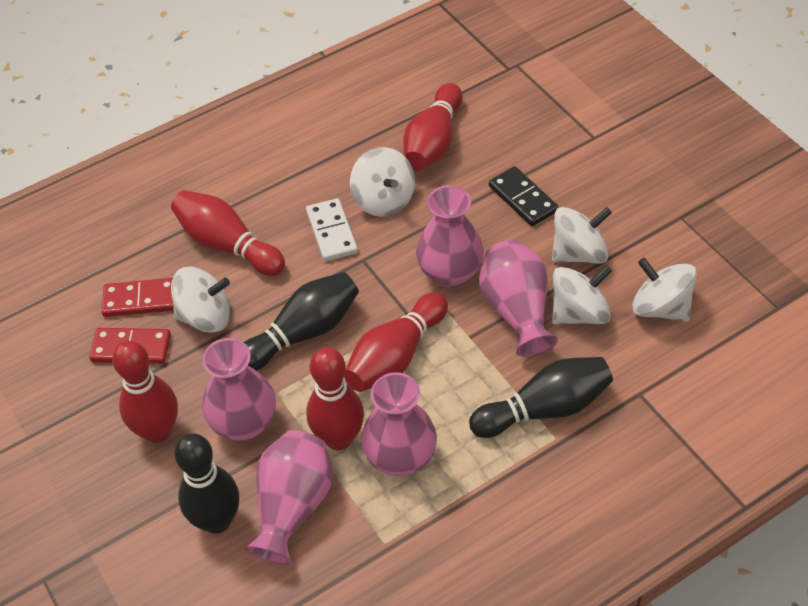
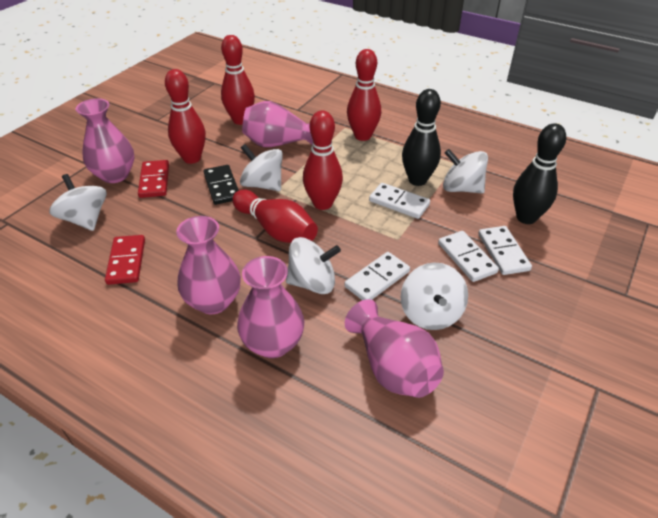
black bowling pin: 3 -> 2
white domino: 1 -> 4

